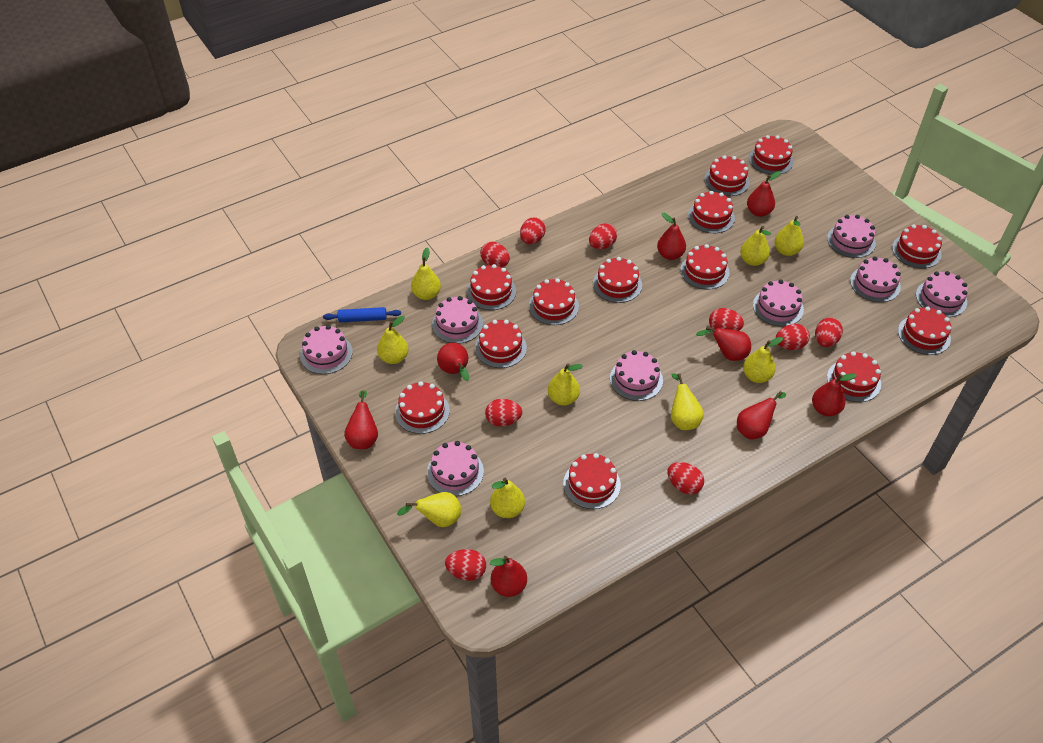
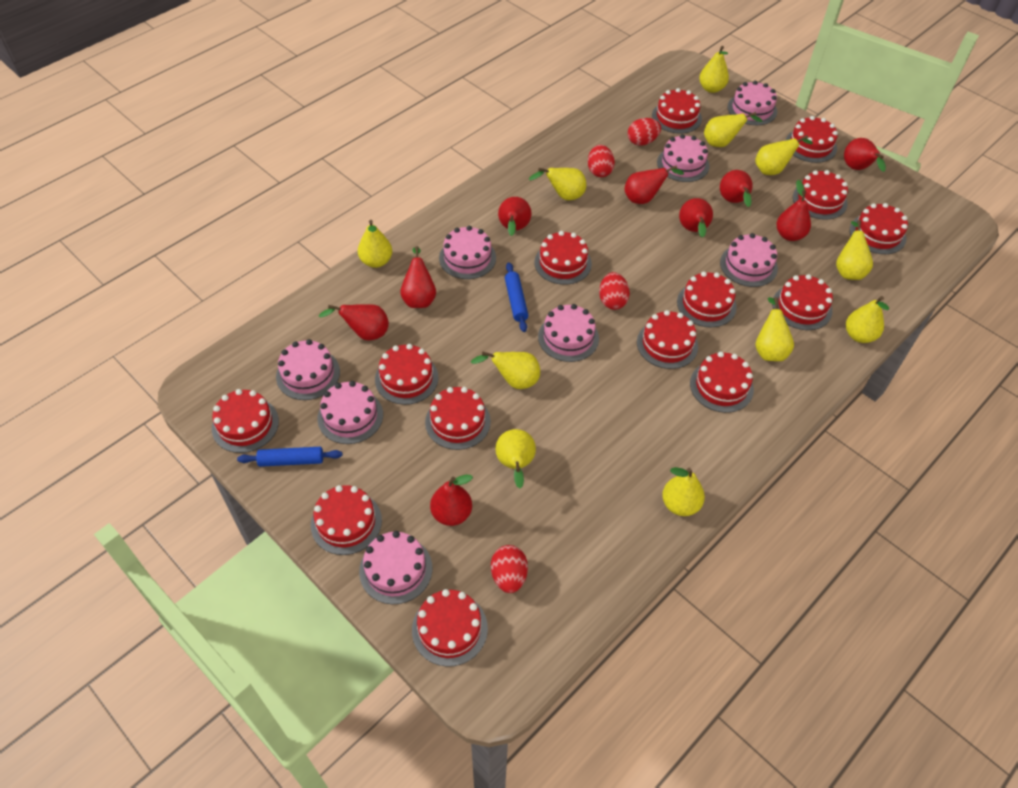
blue rolling pin: 1 -> 2
red cake: 13 -> 14
red egg: 9 -> 4
red pear: 8 -> 9
yellow pear: 9 -> 11

